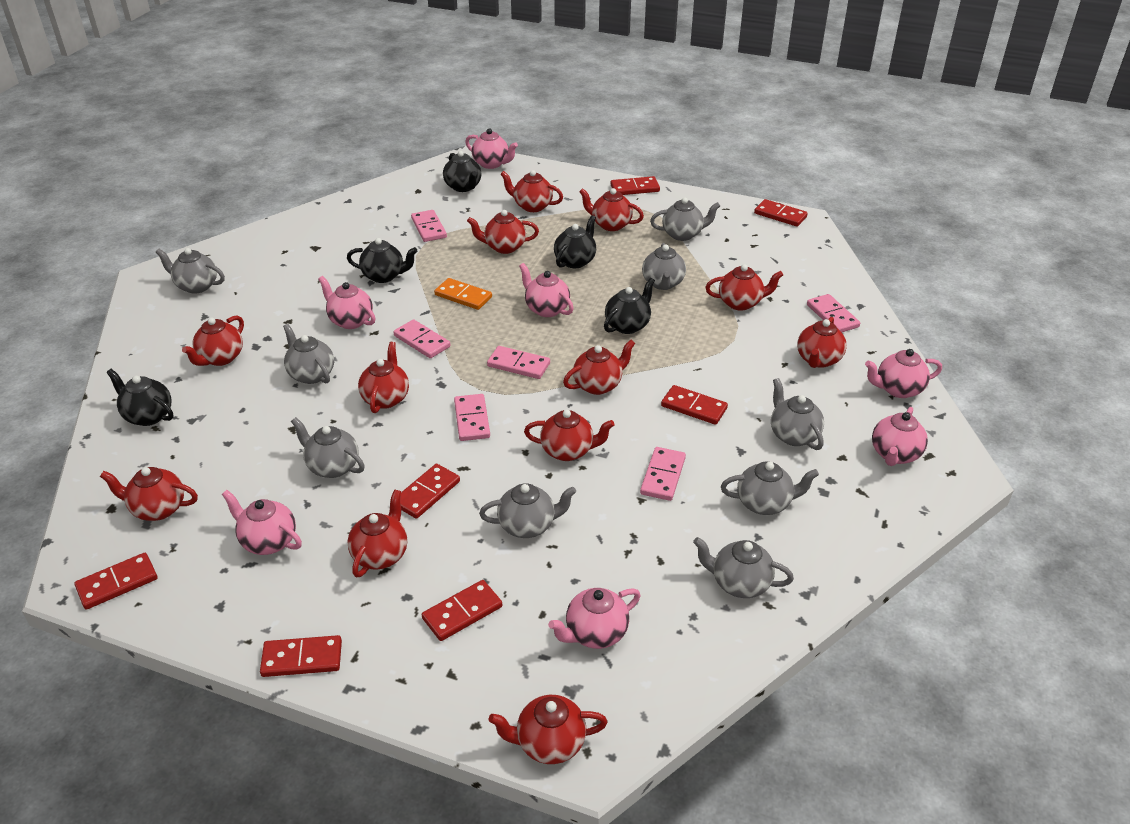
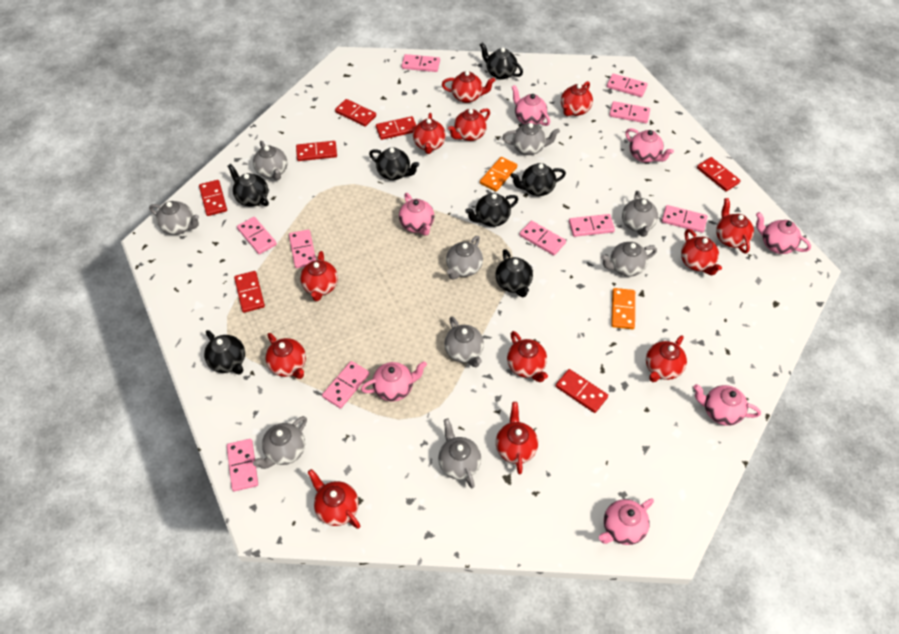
black teapot: 5 -> 7
orange domino: 1 -> 2
pink domino: 6 -> 10

